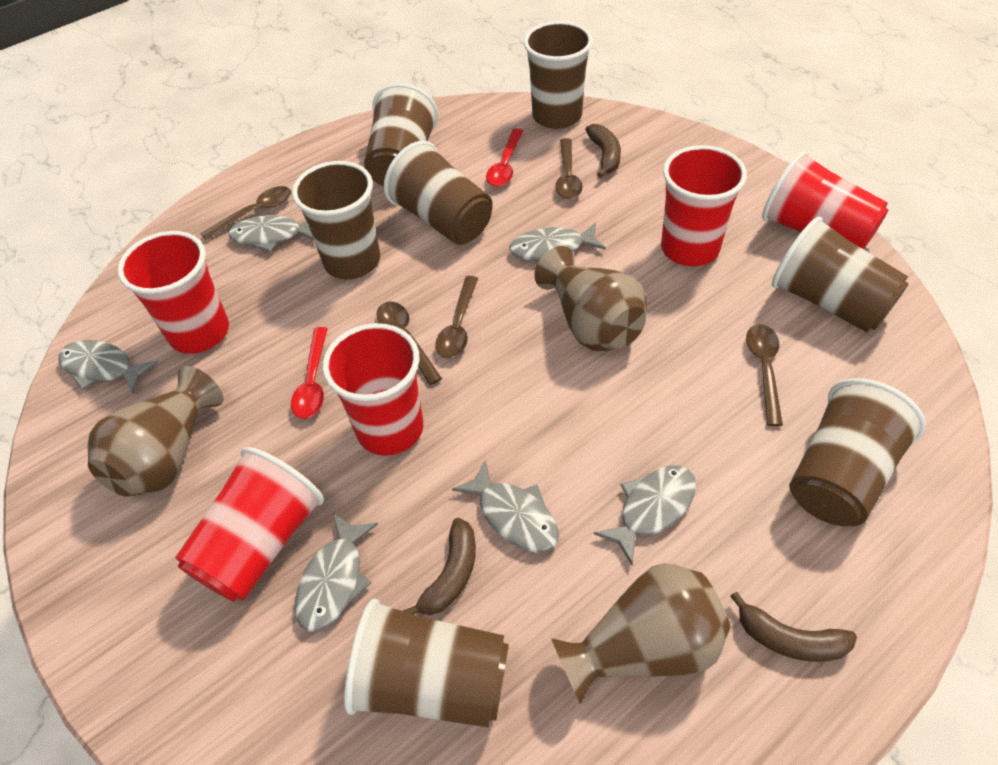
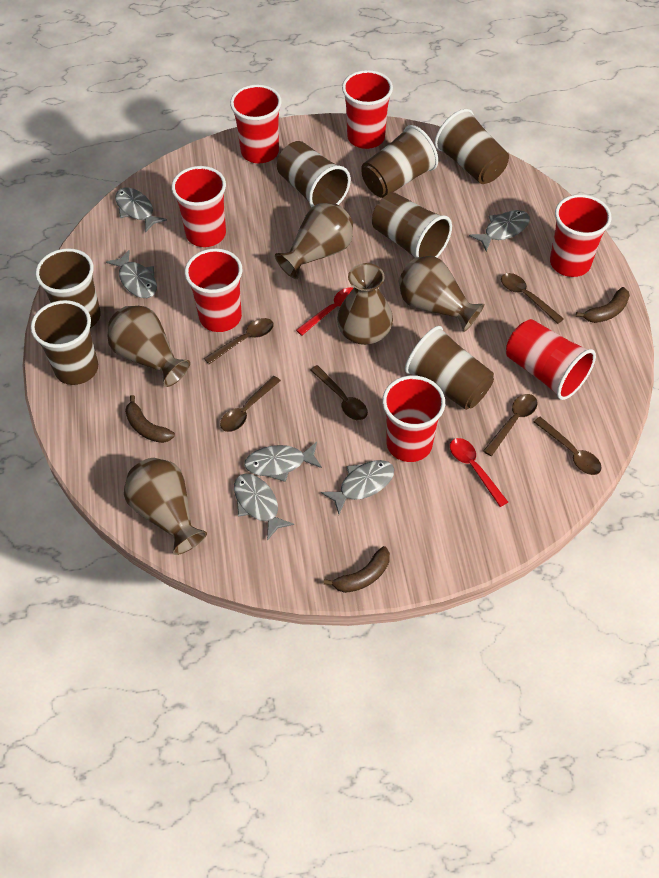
brown spoon: 5 -> 6
brown vase: 3 -> 5
red cup: 5 -> 7

